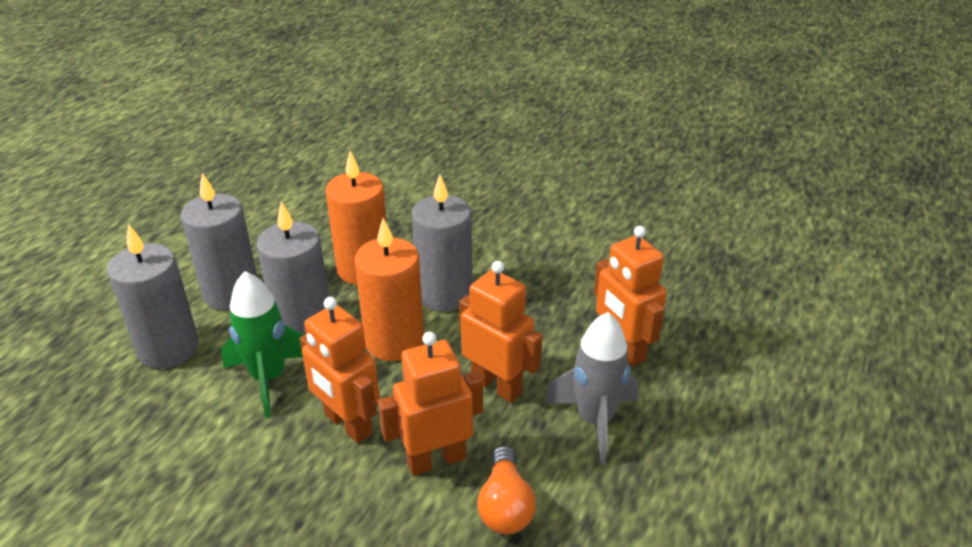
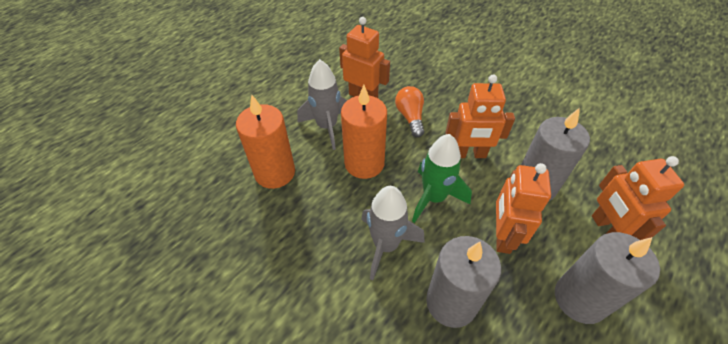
grey candle: 4 -> 3
grey rocket: 1 -> 2

